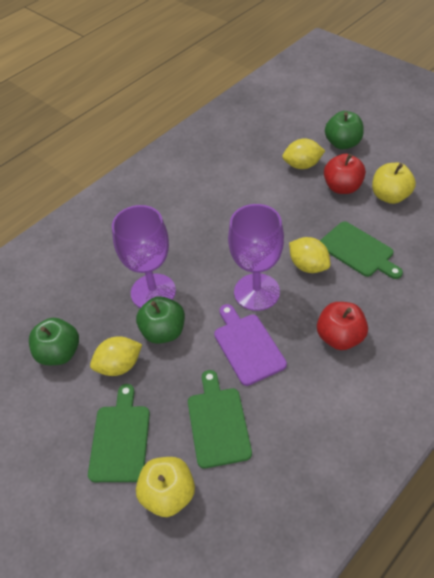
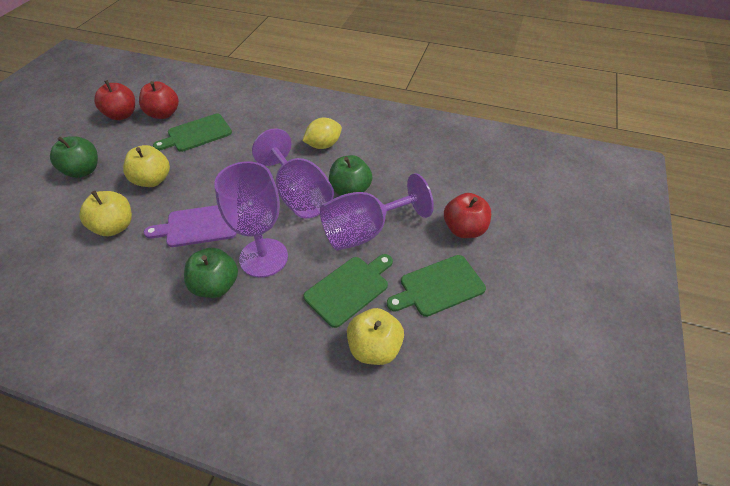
purple goblet: 2 -> 3
red apple: 2 -> 3
yellow apple: 2 -> 3
yellow lemon: 3 -> 1

